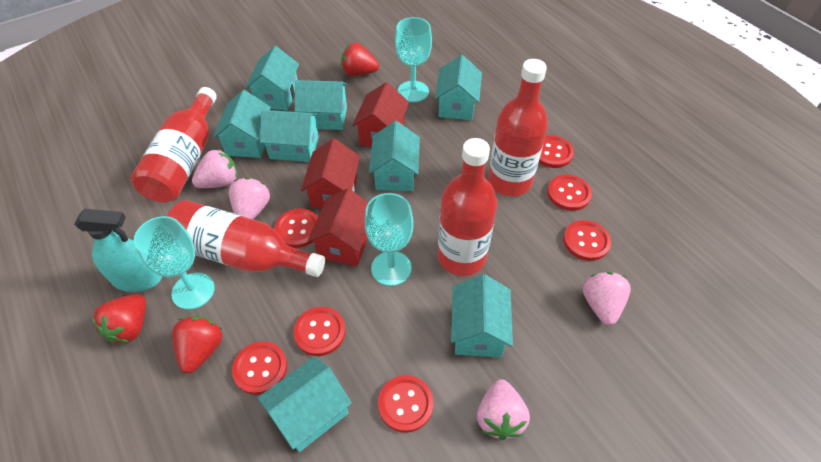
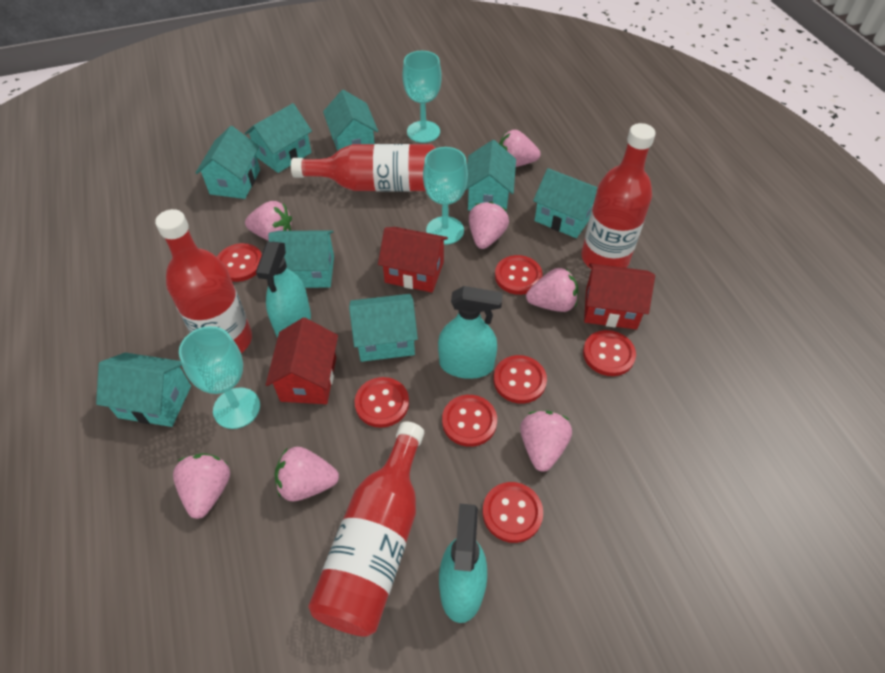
pink strawberry: 4 -> 7
red strawberry: 3 -> 0
turquoise spray bottle: 1 -> 3

